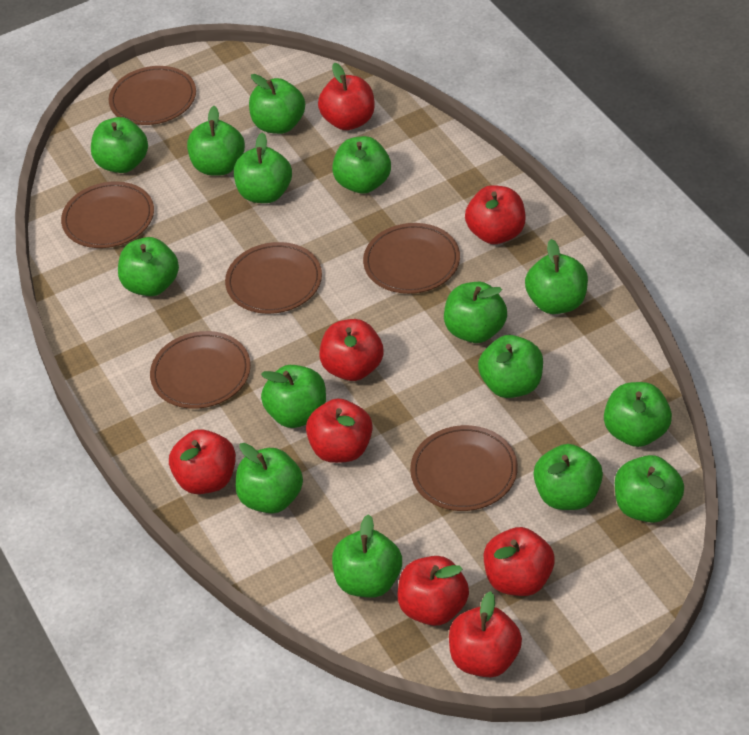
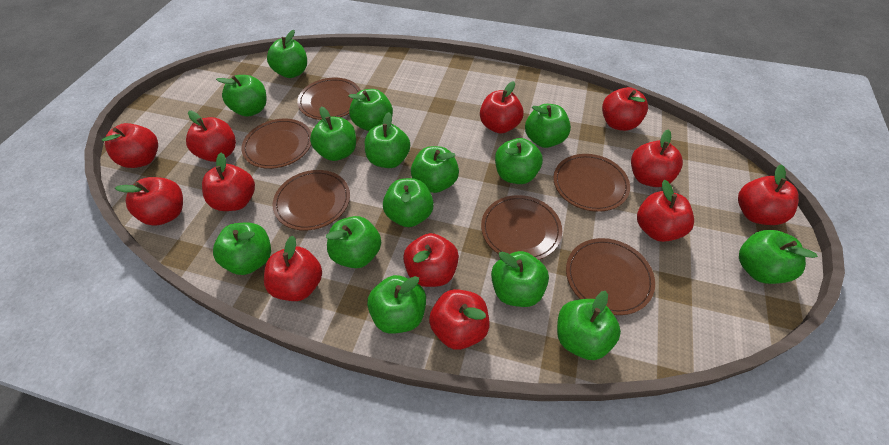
red apple: 8 -> 12

